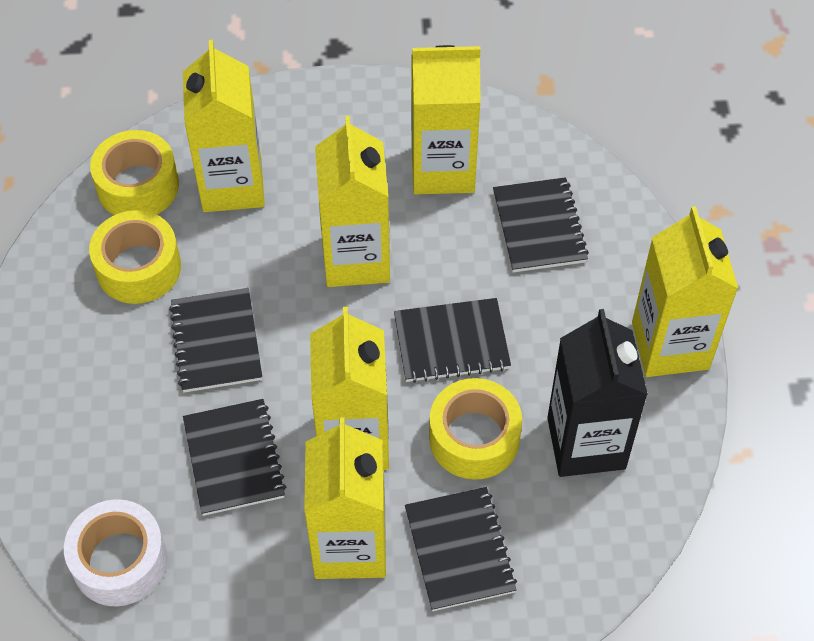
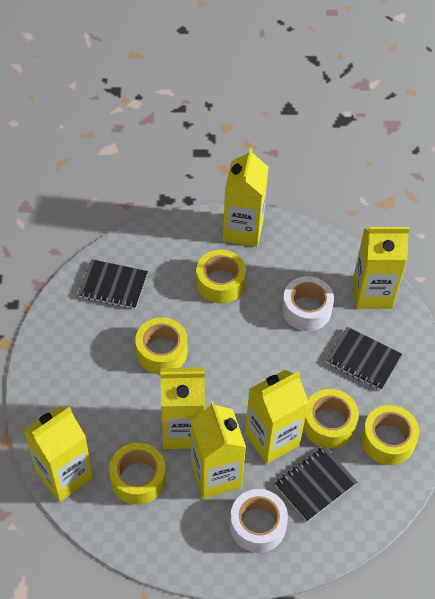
black carton: 1 -> 0
black notebook: 5 -> 3
white tape: 1 -> 2
yellow tape: 3 -> 5

